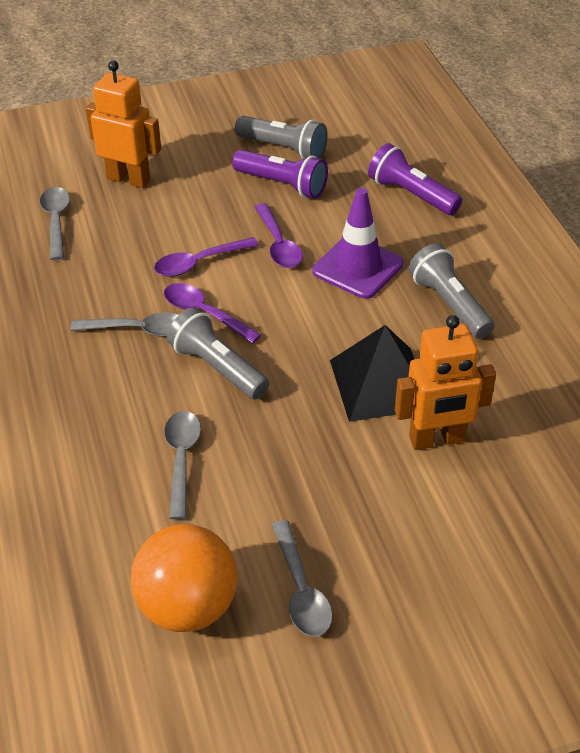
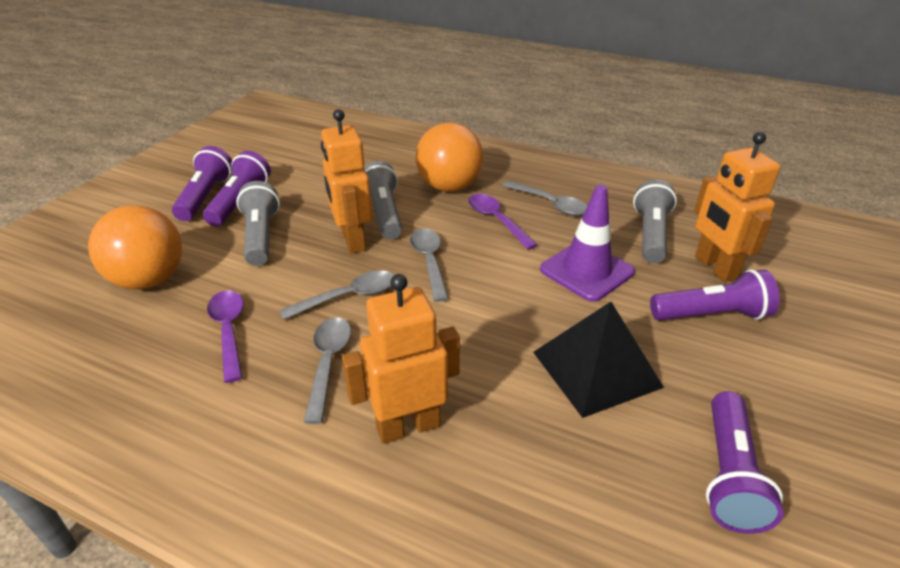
orange ball: 1 -> 2
orange robot: 2 -> 3
purple flashlight: 2 -> 4
purple spoon: 3 -> 2

